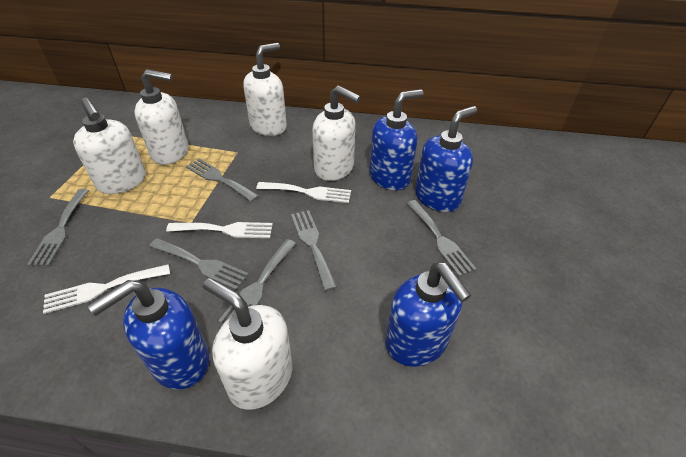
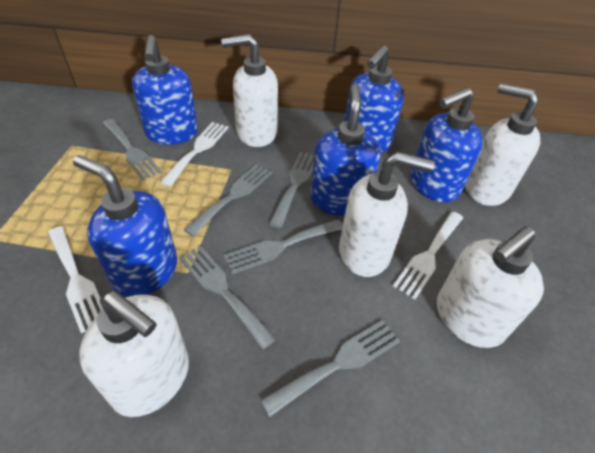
blue soap dispenser: 4 -> 5

